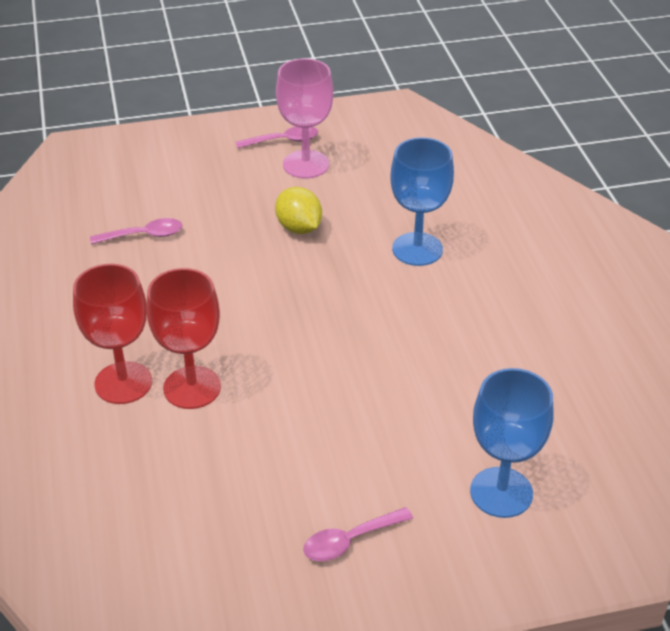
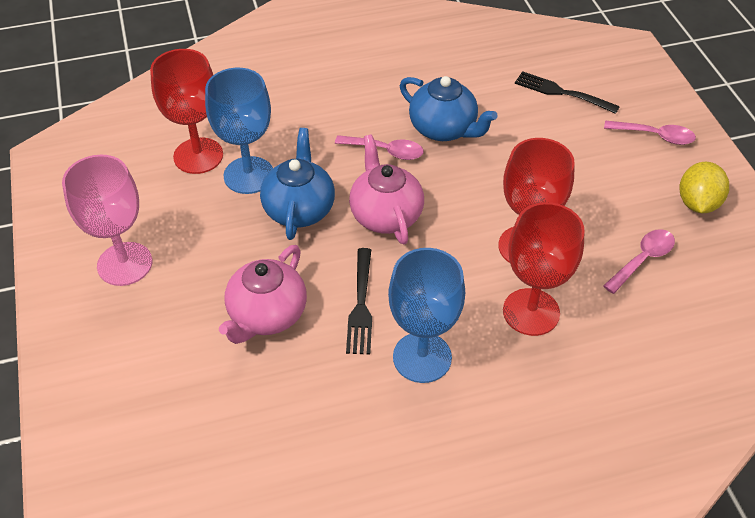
black fork: 0 -> 2
blue teapot: 0 -> 2
pink teapot: 0 -> 2
red goblet: 2 -> 3

